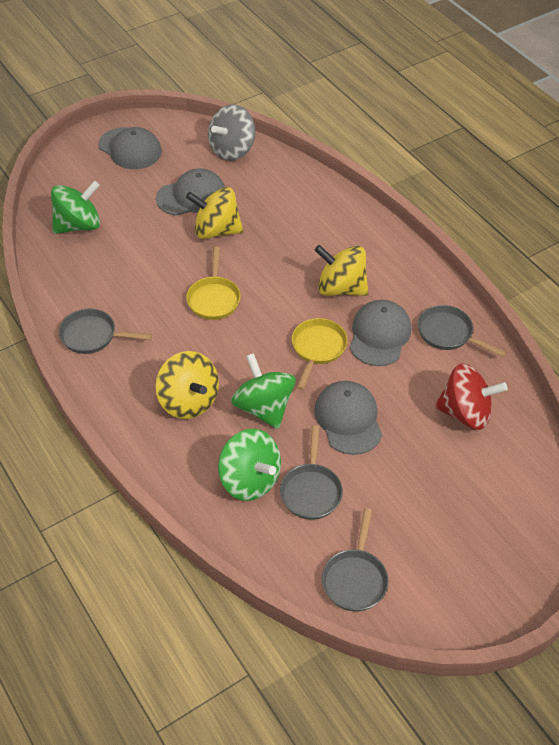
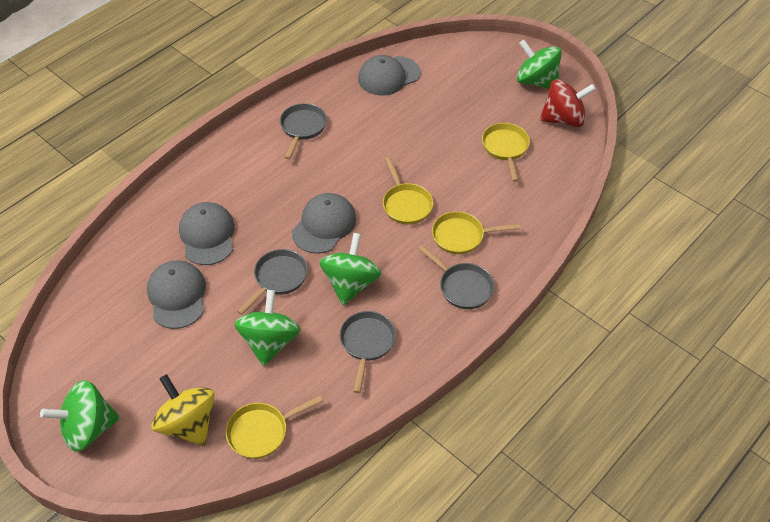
green spinning top: 3 -> 4
grey spinning top: 1 -> 0
yellow pan: 2 -> 4
yellow spinning top: 3 -> 1

